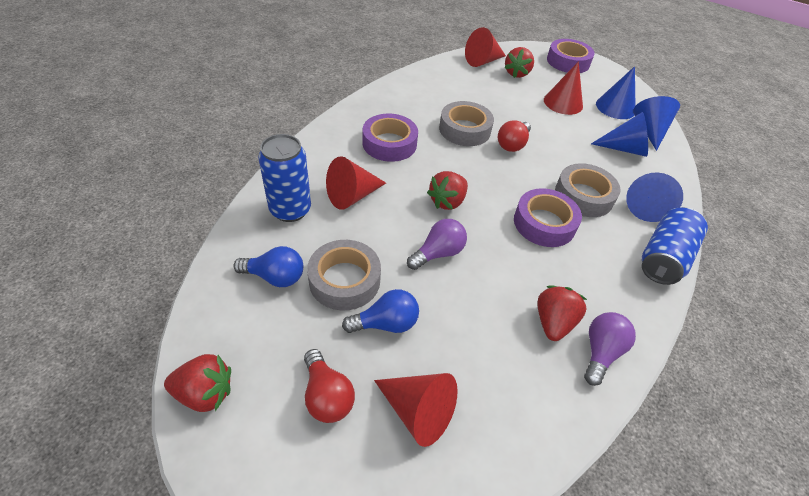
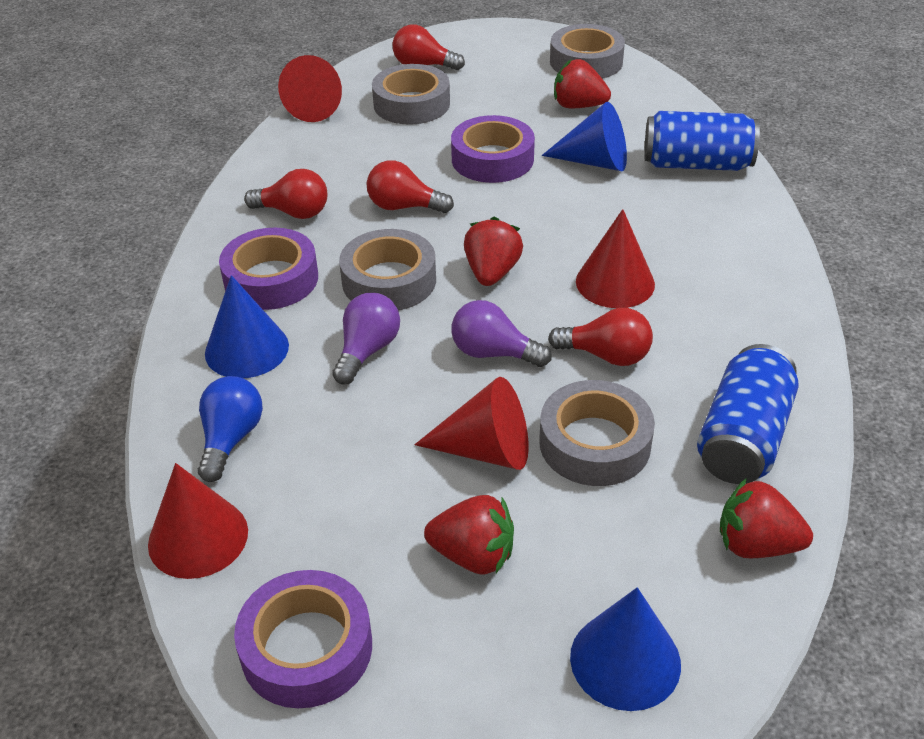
blue cone: 4 -> 3
blue light bulb: 2 -> 1
grey tape: 3 -> 4
red light bulb: 2 -> 4

